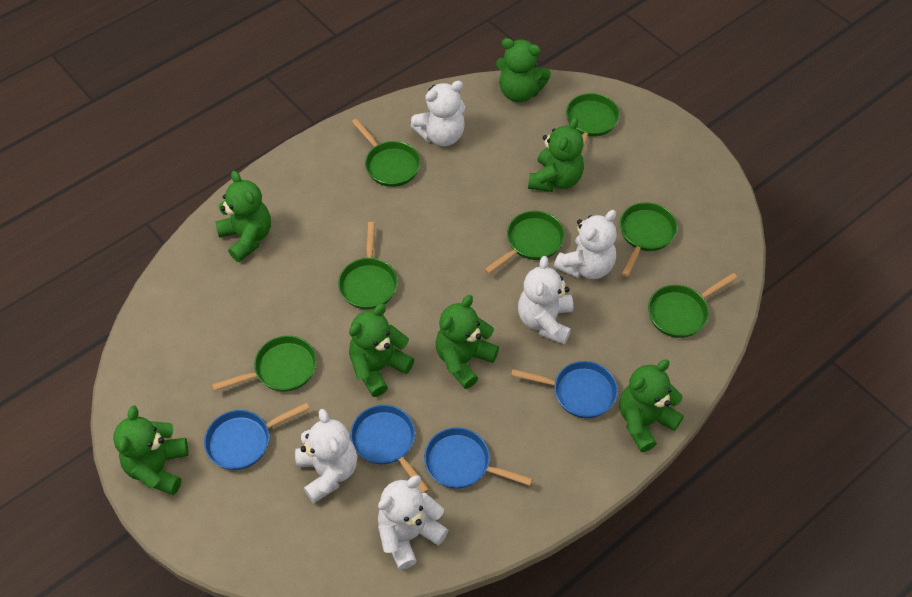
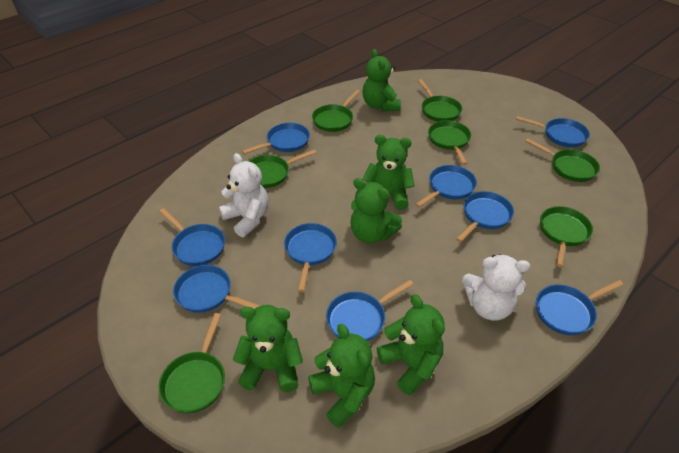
blue pan: 4 -> 9
green teddy bear: 7 -> 6
white teddy bear: 5 -> 2

